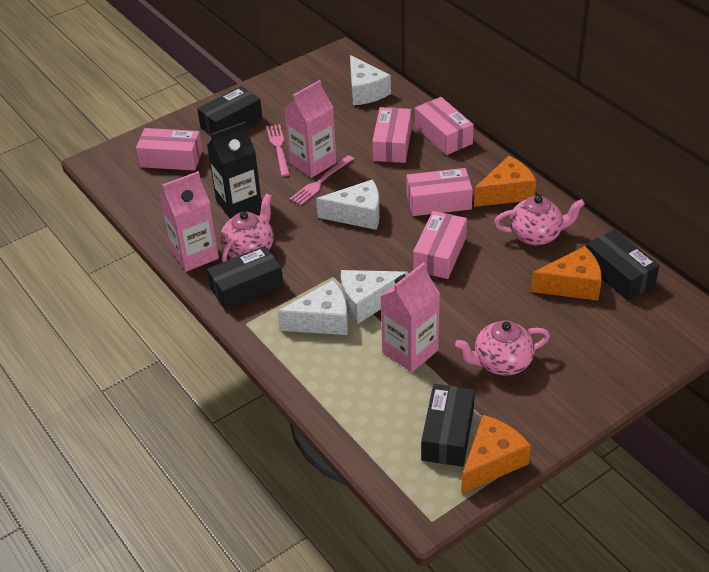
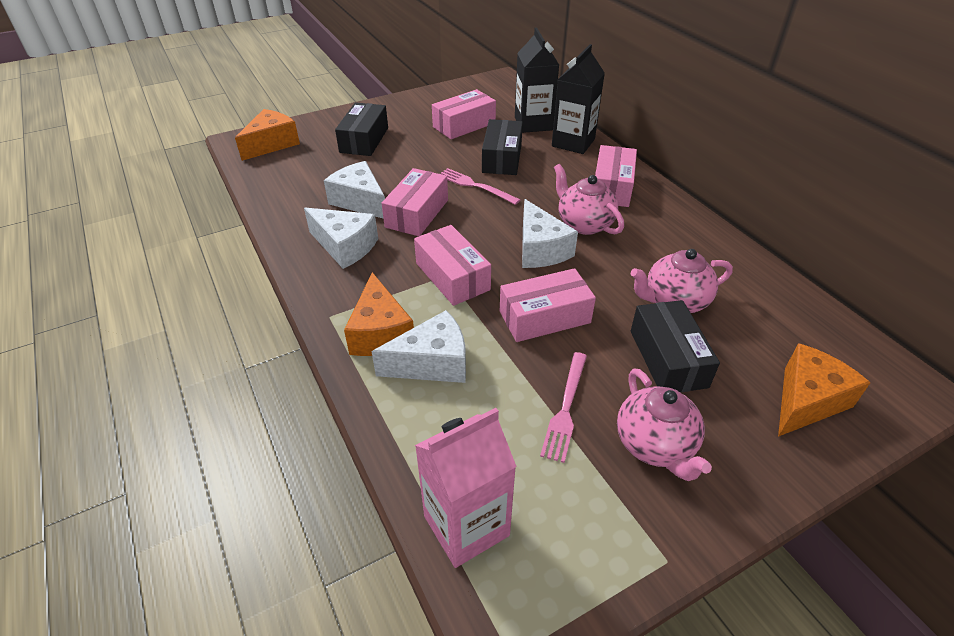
black box: 4 -> 3
black carton: 1 -> 2
pink carton: 3 -> 1

